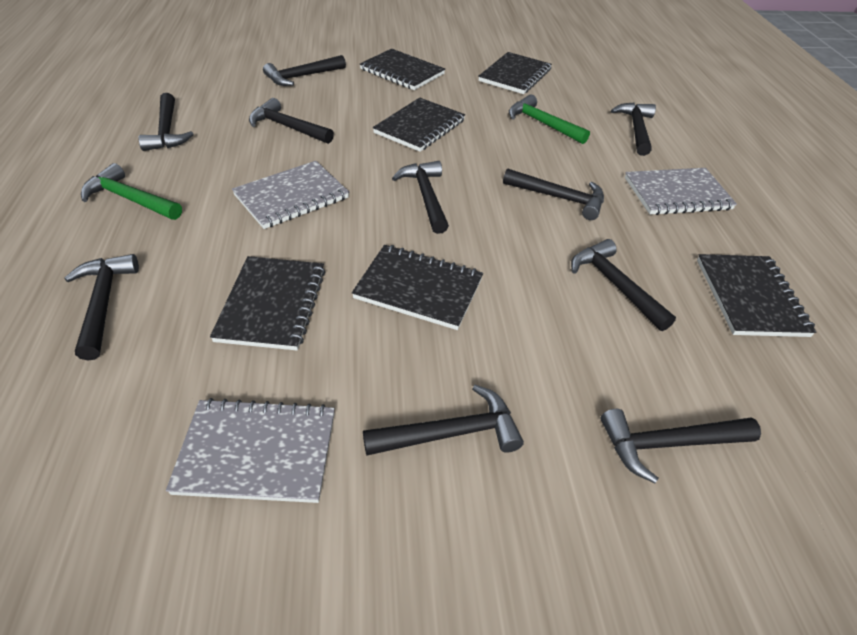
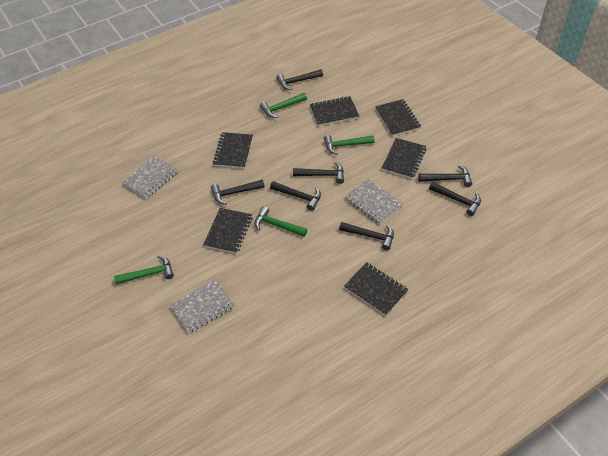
black hammer: 10 -> 7
green hammer: 2 -> 4

